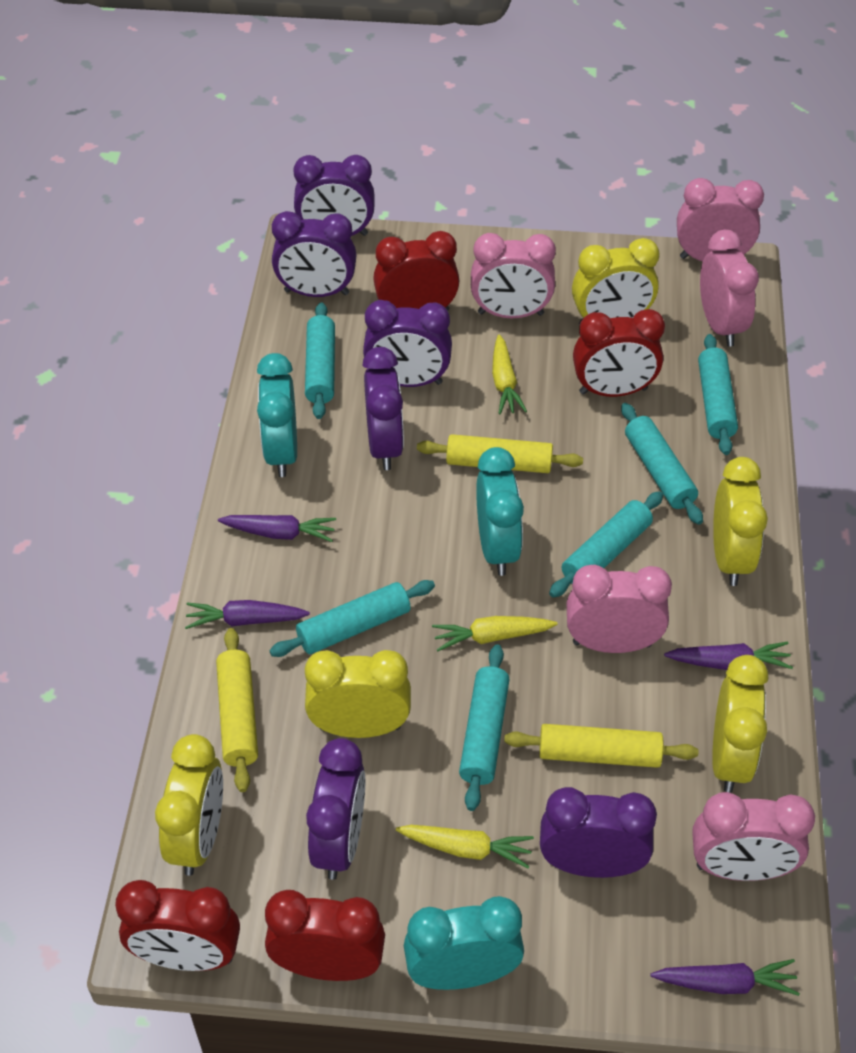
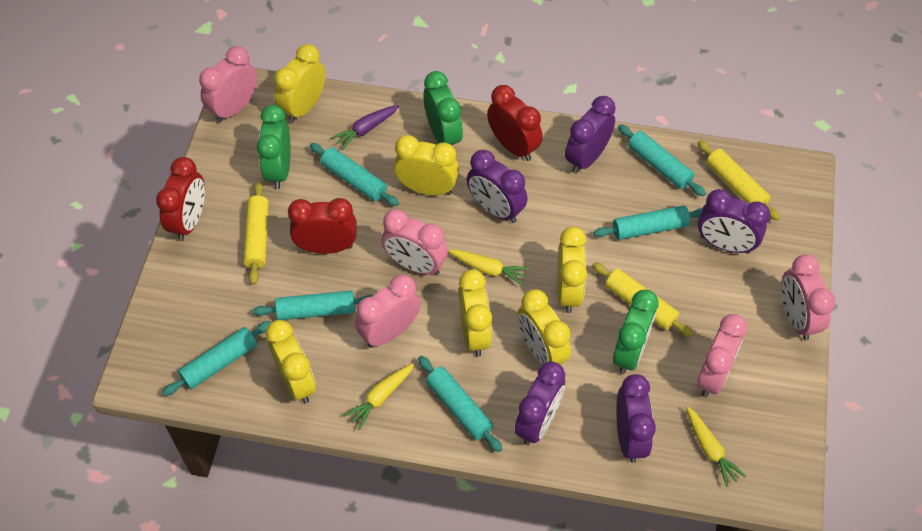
green clock: 0 -> 3
purple carrot: 4 -> 1
purple clock: 6 -> 5
red clock: 4 -> 3
turquoise clock: 3 -> 0
yellow clock: 5 -> 6

